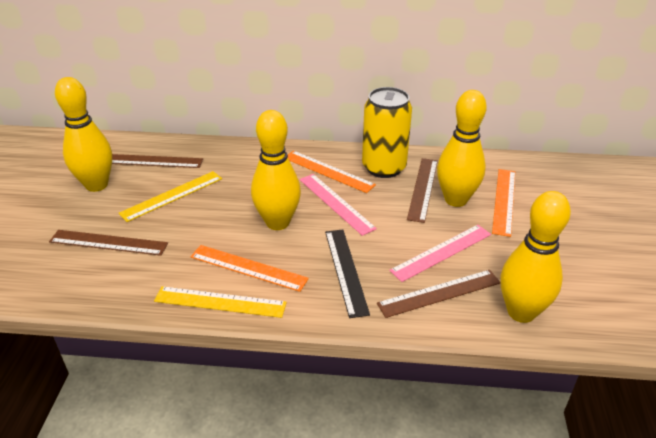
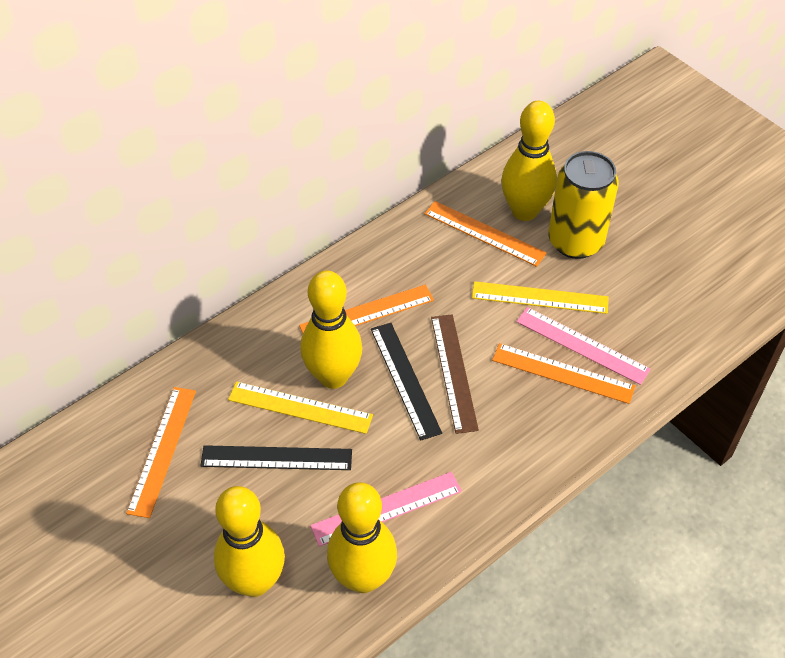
black ruler: 1 -> 2
brown ruler: 4 -> 1
orange ruler: 3 -> 4

